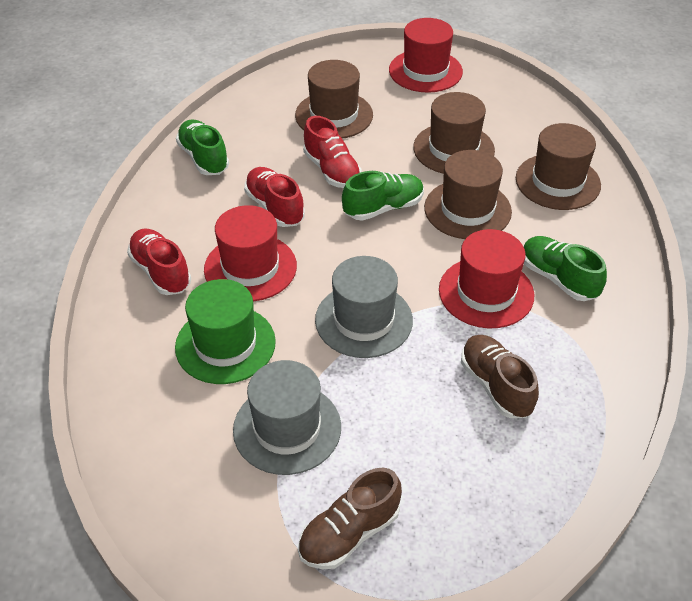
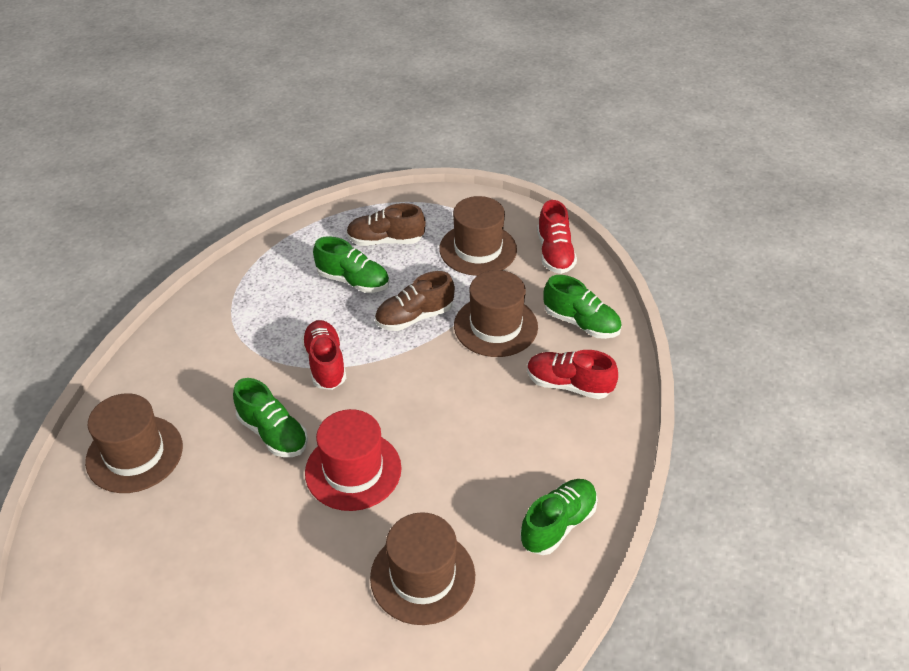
green hat: 1 -> 0
green shoe: 3 -> 4
grey hat: 2 -> 0
red hat: 3 -> 1

